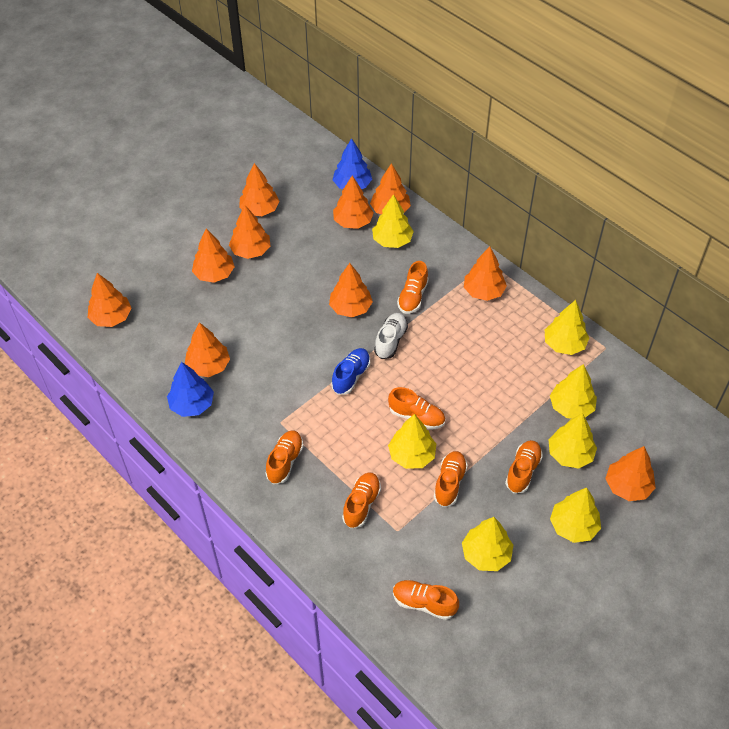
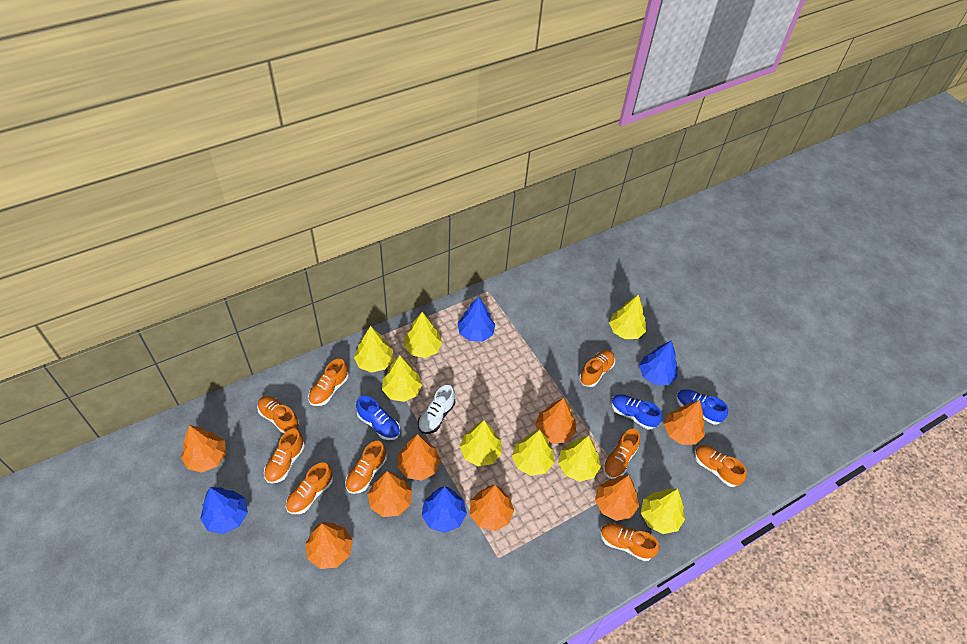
blue shoe: 1 -> 3
blue tree: 2 -> 4
orange shoe: 7 -> 9
orange tree: 10 -> 8
yellow tree: 7 -> 8

